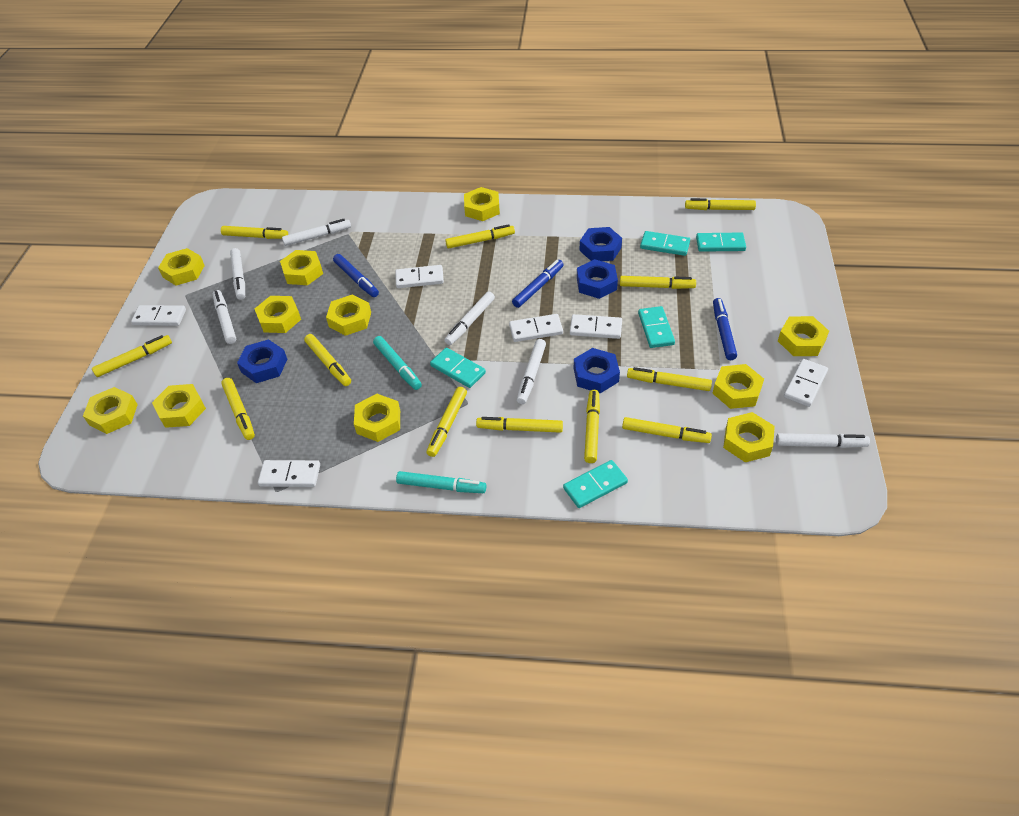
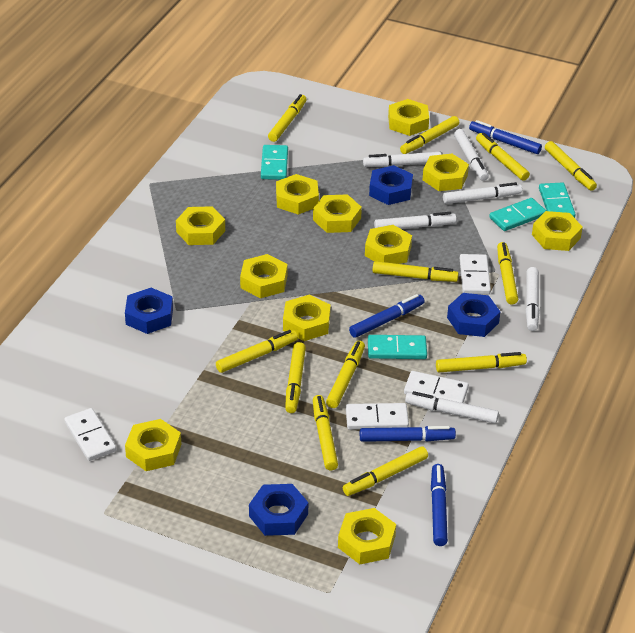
blue marker: 3 -> 4
turquoise domino: 5 -> 4
turquoise marker: 2 -> 0
white domino: 6 -> 4

